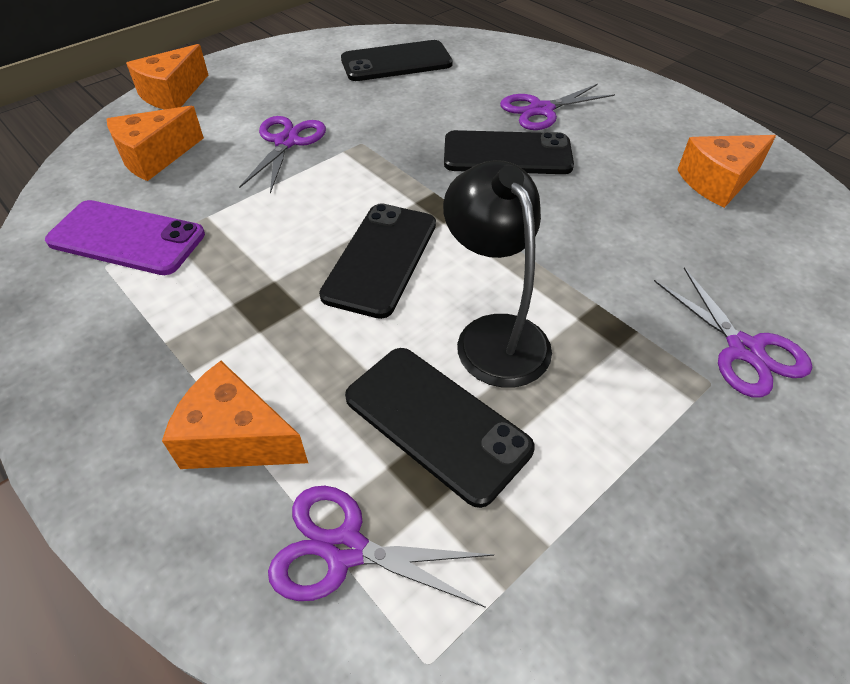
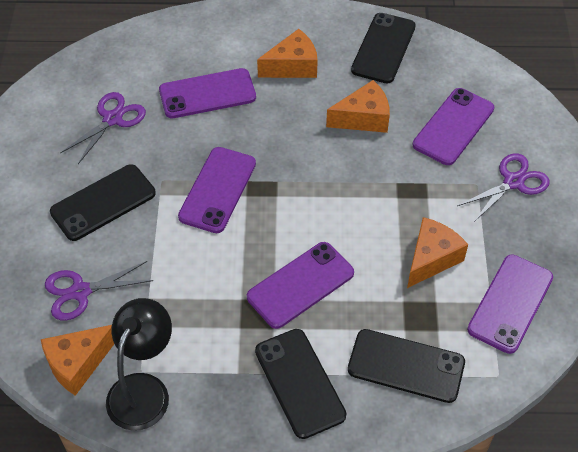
purple phone: 1 -> 5
purple scissors: 4 -> 3

